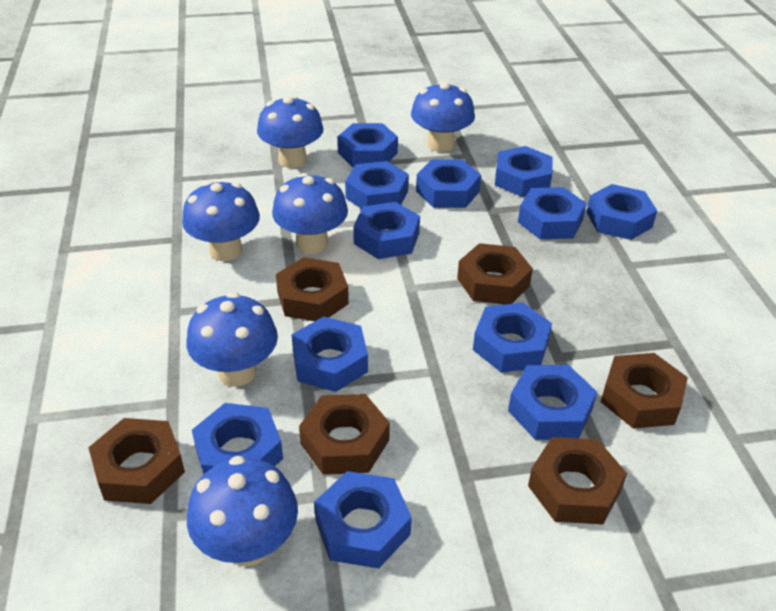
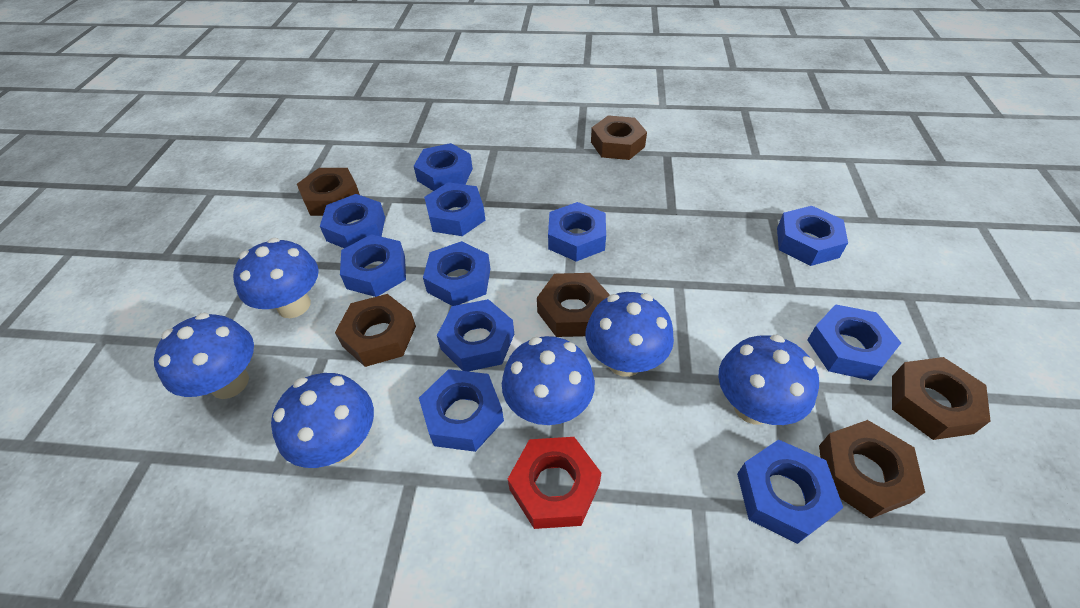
blue nut: 12 -> 11
red nut: 0 -> 1

